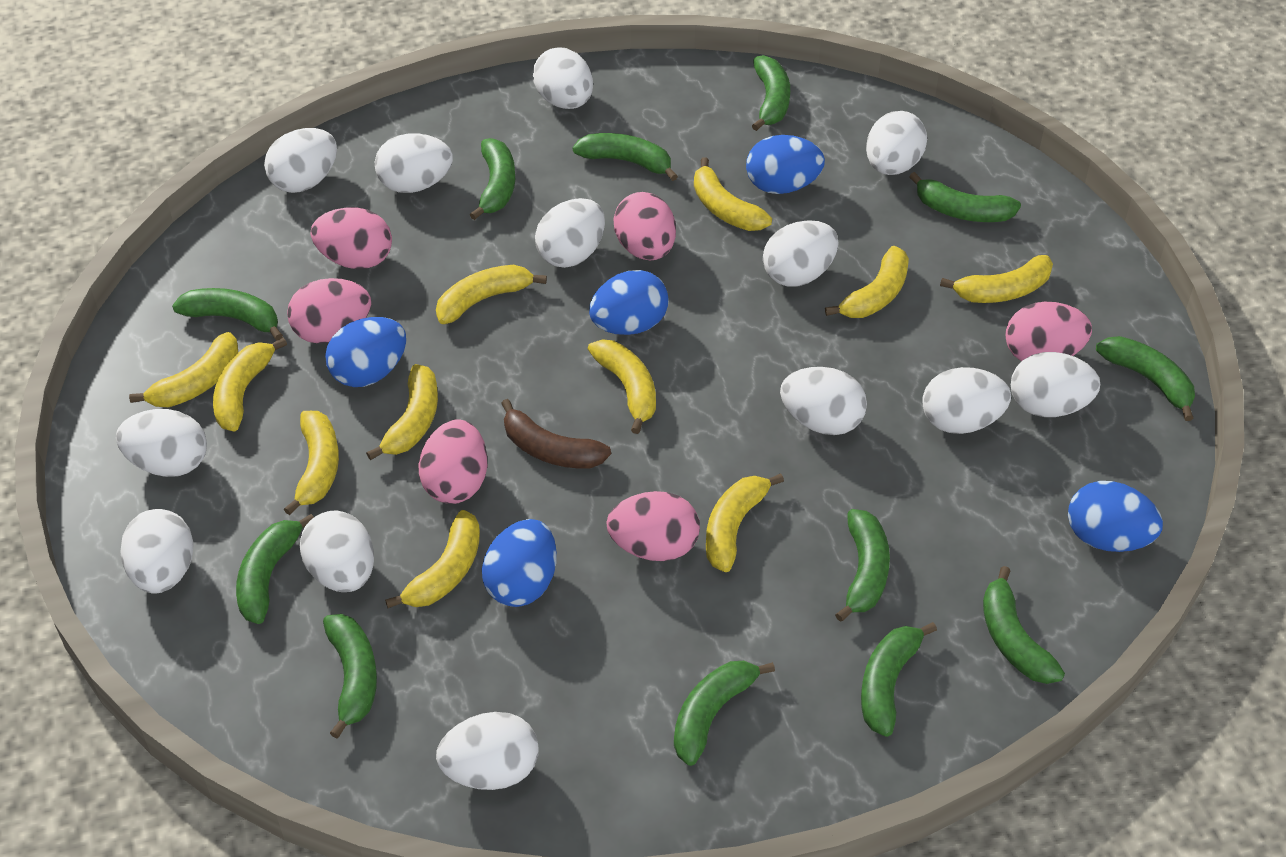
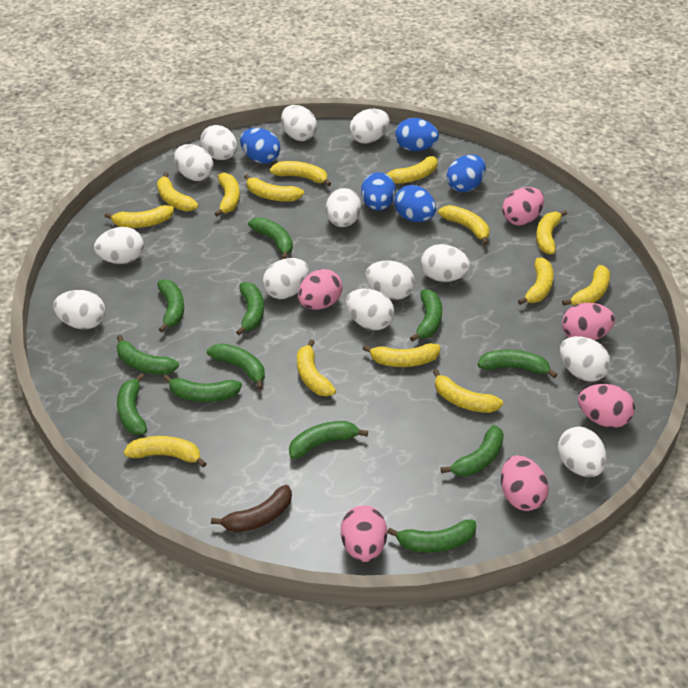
yellow banana: 11 -> 14

